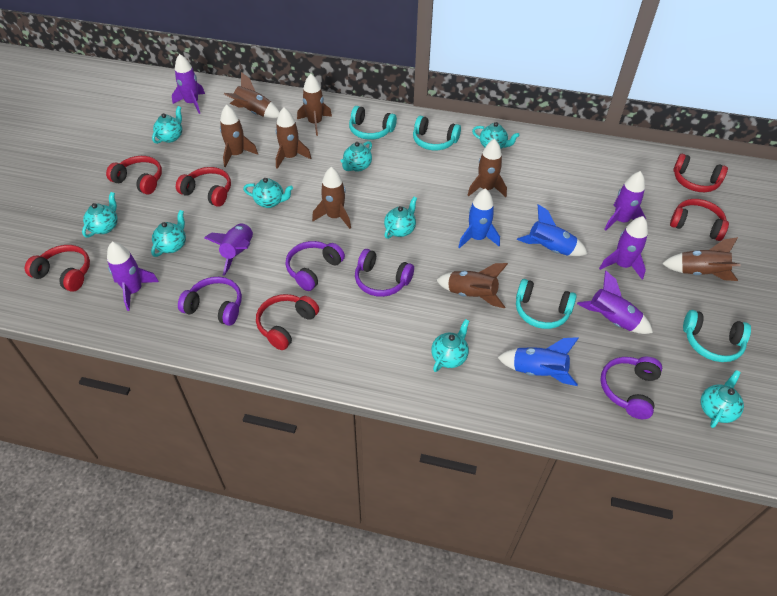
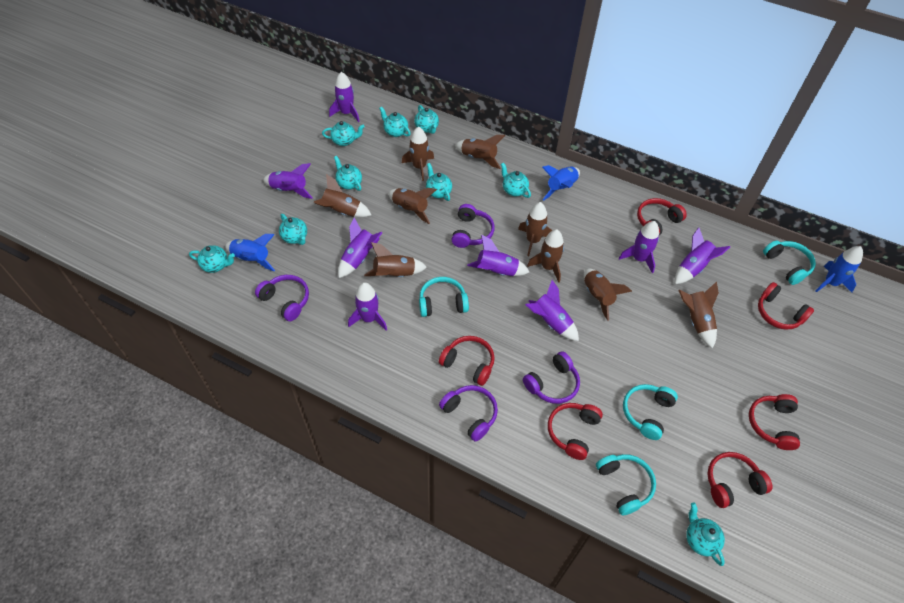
brown rocket: 8 -> 9
purple rocket: 6 -> 8

